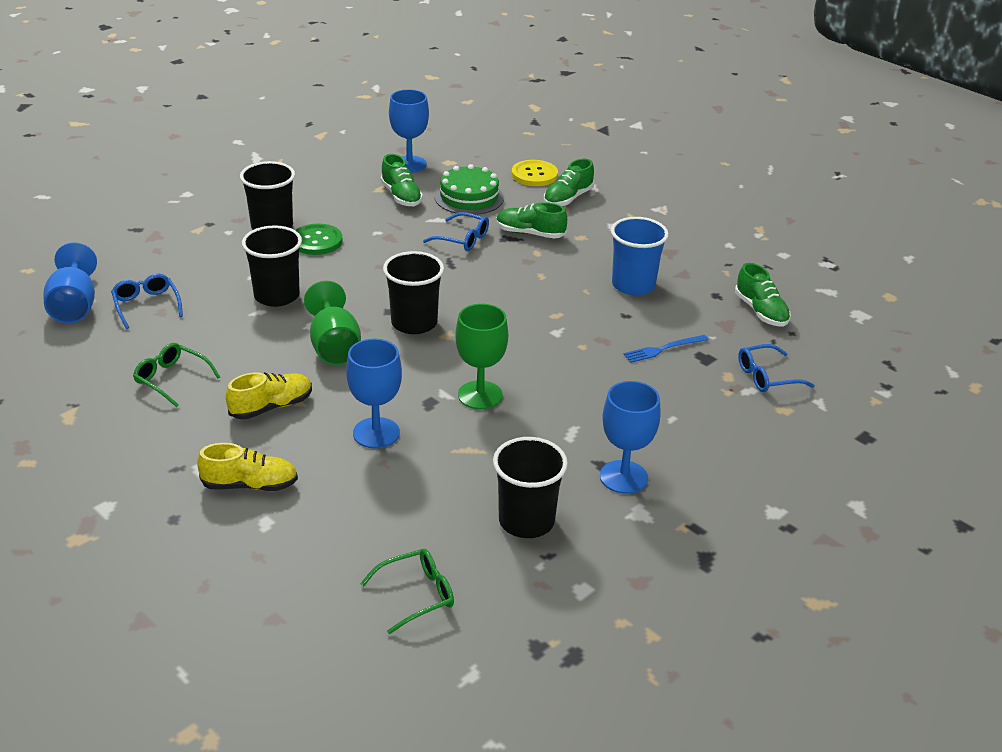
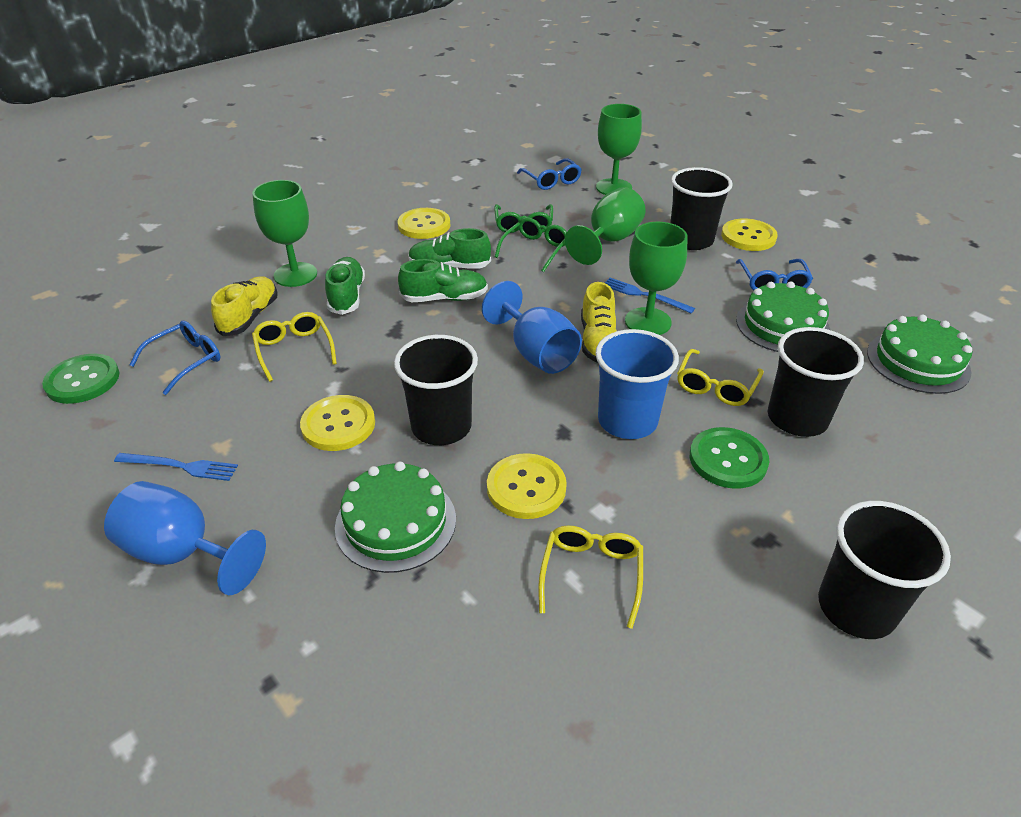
blue fork: 1 -> 2
blue goblet: 4 -> 2
green button: 1 -> 2
green cake: 1 -> 3
green goblet: 2 -> 4
green shoe: 4 -> 3
yellow button: 1 -> 4
yellow glasses: 0 -> 3

